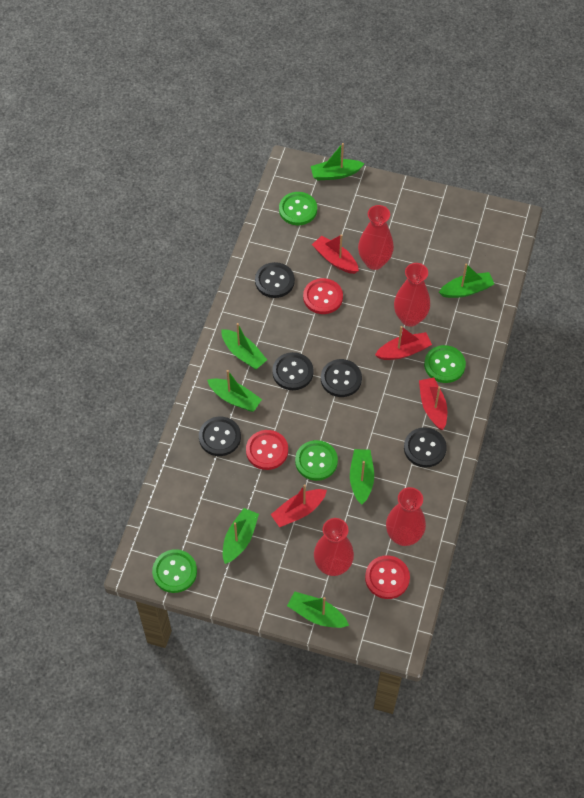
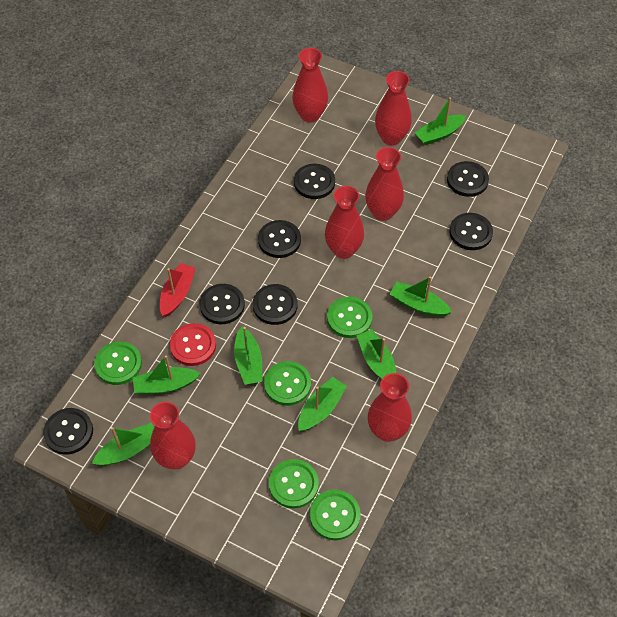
black button: 5 -> 7
green button: 4 -> 5
red boat: 4 -> 1
red button: 3 -> 1
red vase: 4 -> 6

